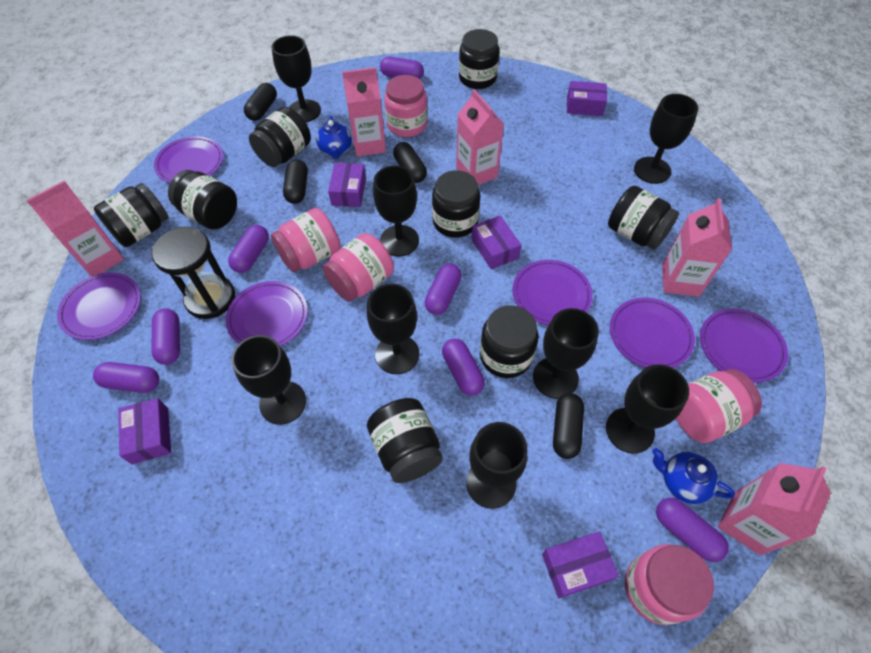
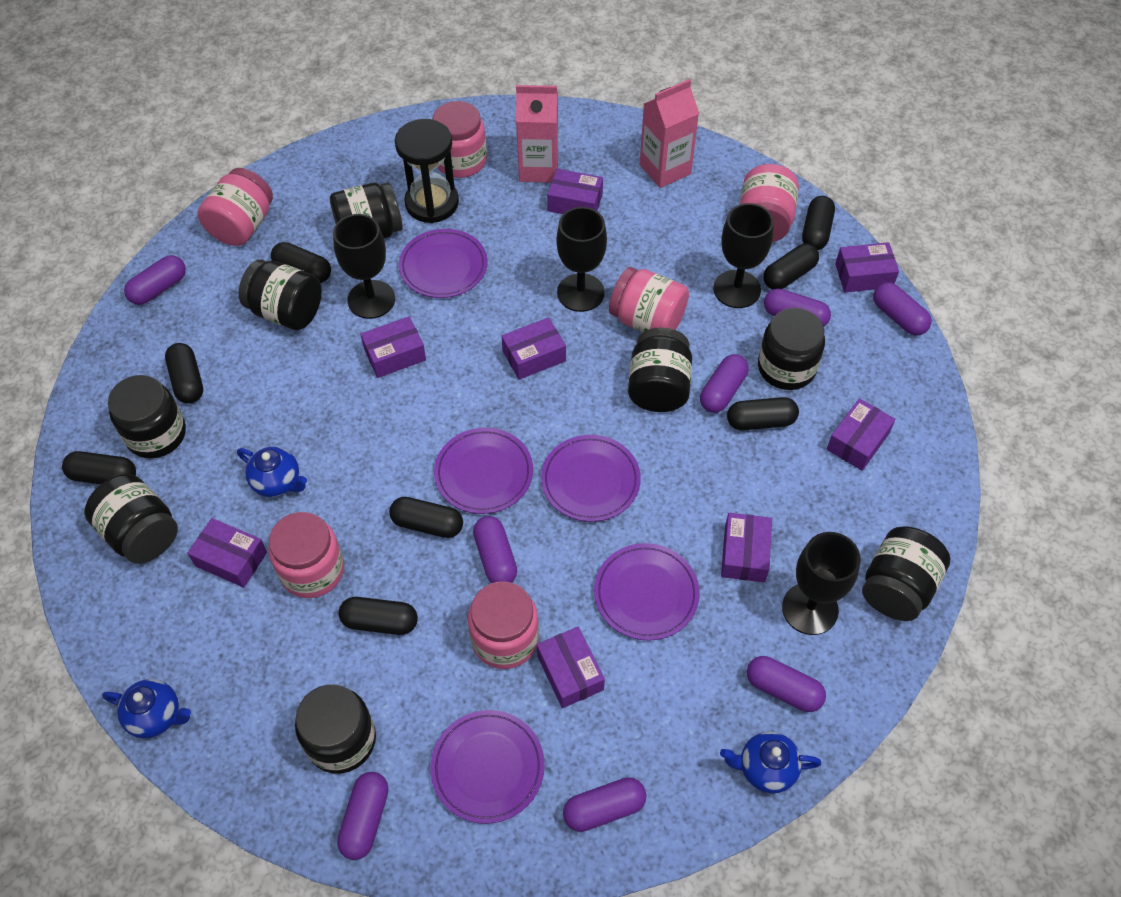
black capsule: 4 -> 8
black goblet: 8 -> 4
blue teapot: 2 -> 3
pink carton: 5 -> 2
pink jar: 5 -> 6
purple box: 5 -> 8
purple capsule: 7 -> 8
purple plate: 6 -> 5

